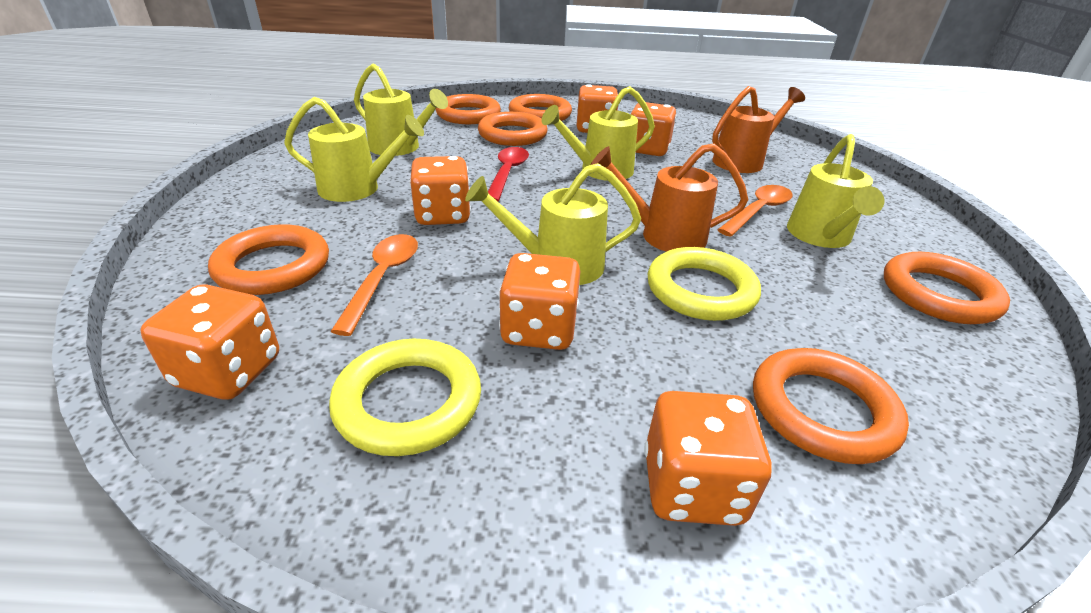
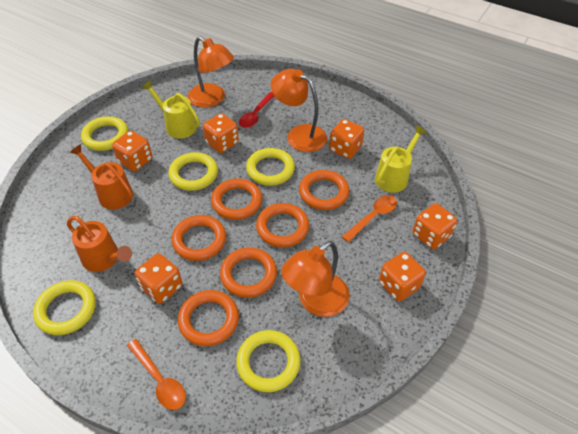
orange lamp: 0 -> 3
yellow ring: 2 -> 5
yellow watering can: 5 -> 2

